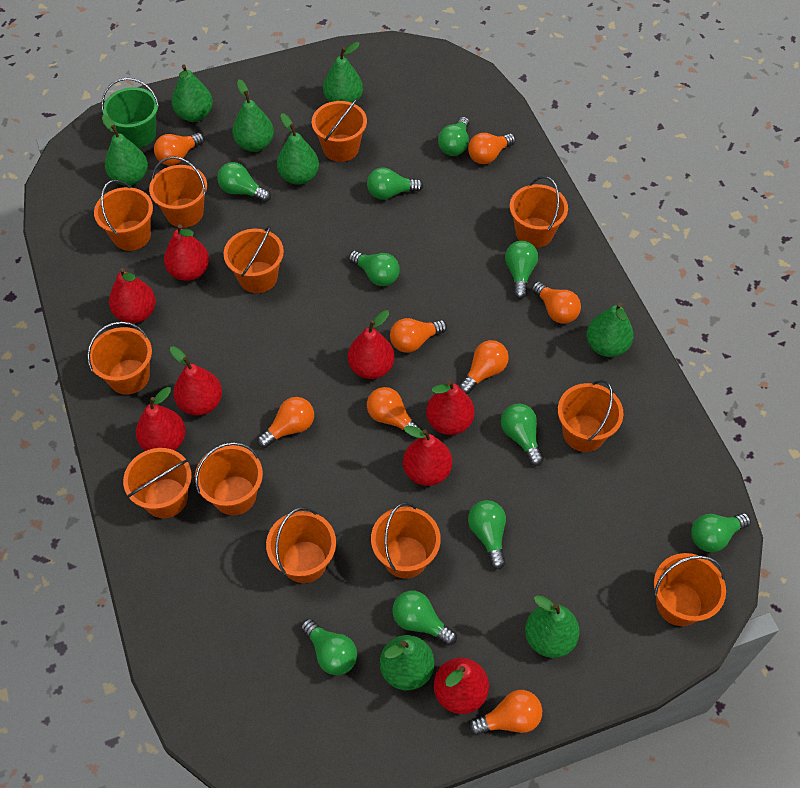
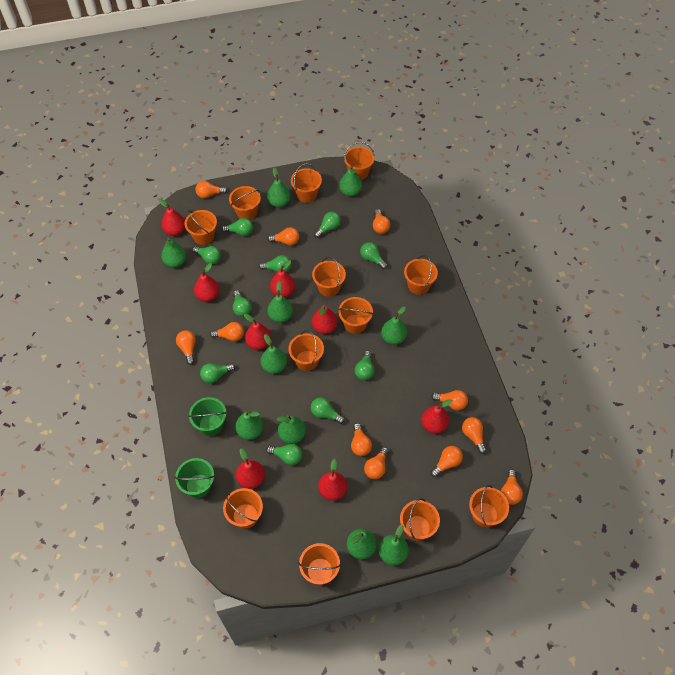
green bucket: 1 -> 2
green pear: 8 -> 10
orange light bulb: 8 -> 11

